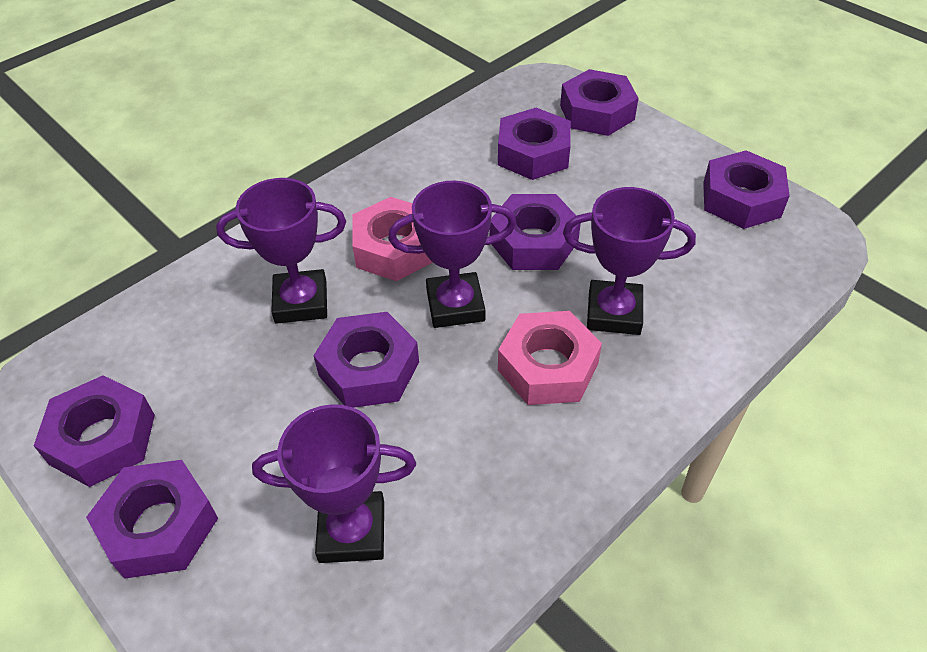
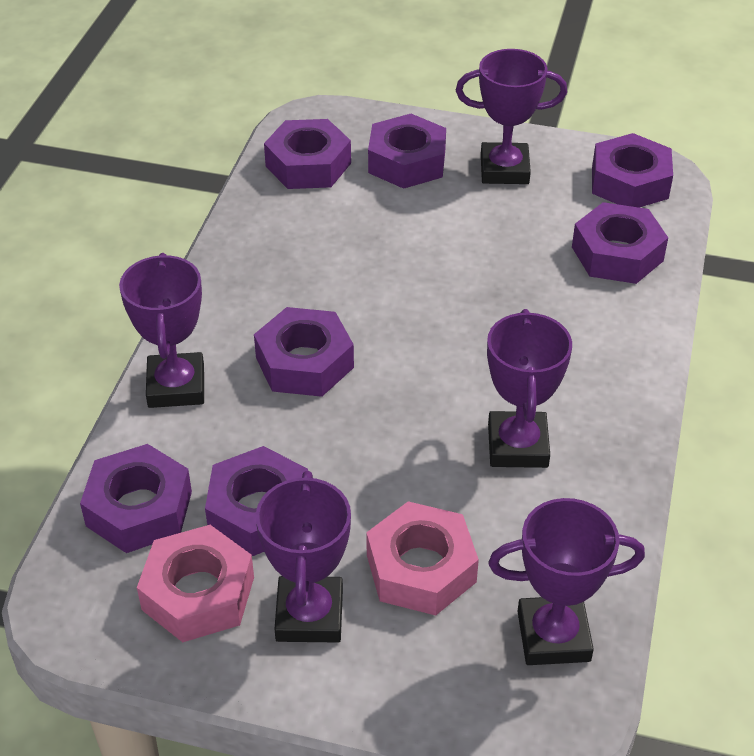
purple trophy: 4 -> 5

